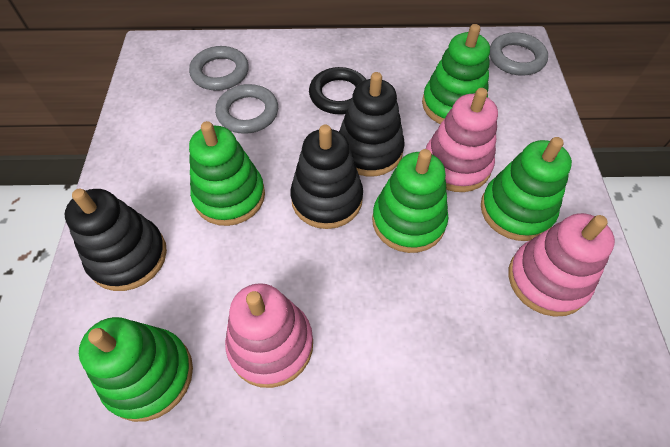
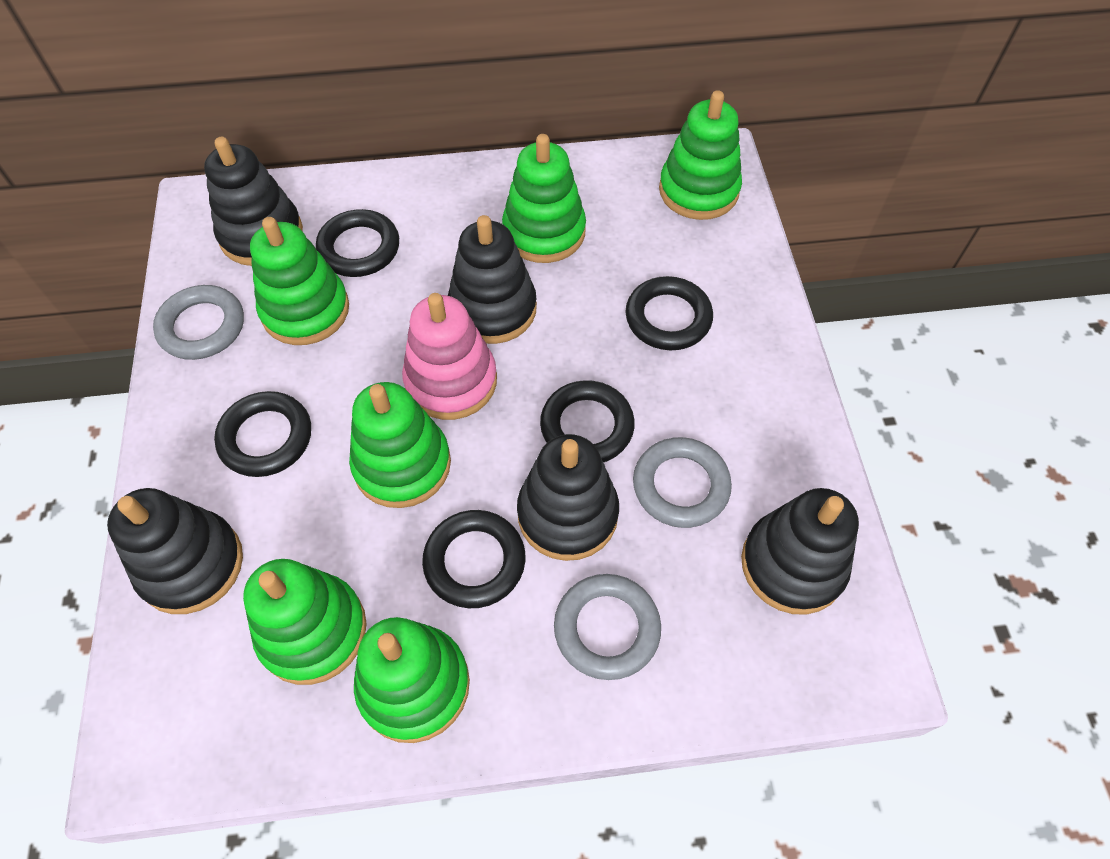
black ring: 1 -> 5
black stacking toy: 3 -> 5
green stacking toy: 5 -> 6
pink stacking toy: 3 -> 1

